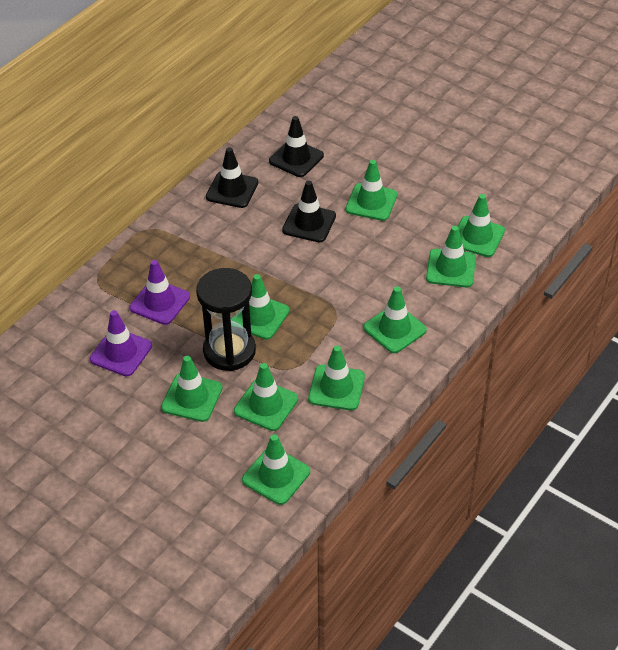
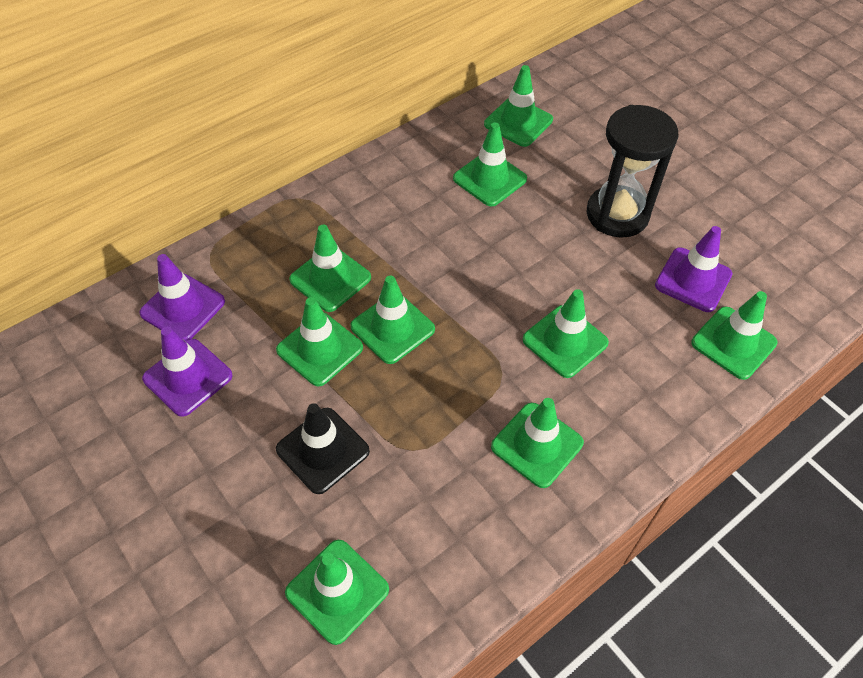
black traffic cone: 3 -> 1
purple traffic cone: 2 -> 3

